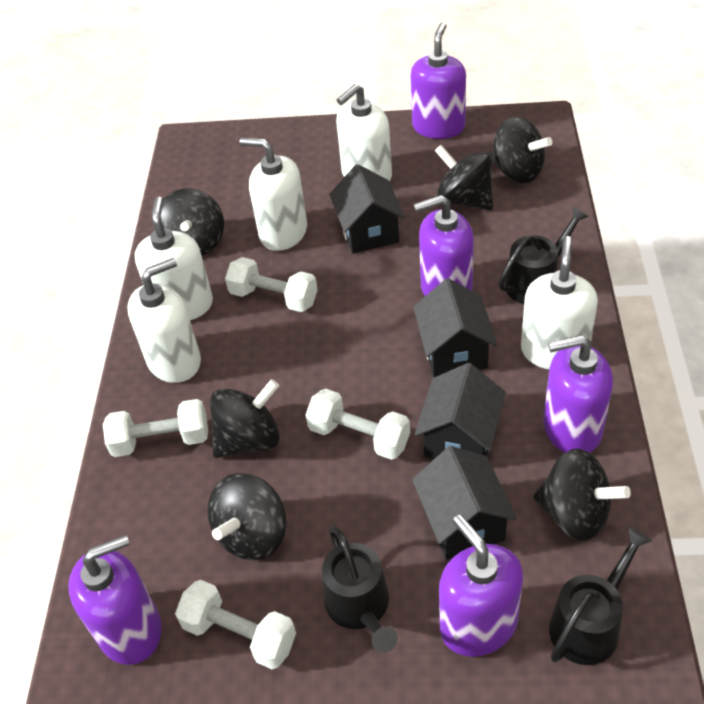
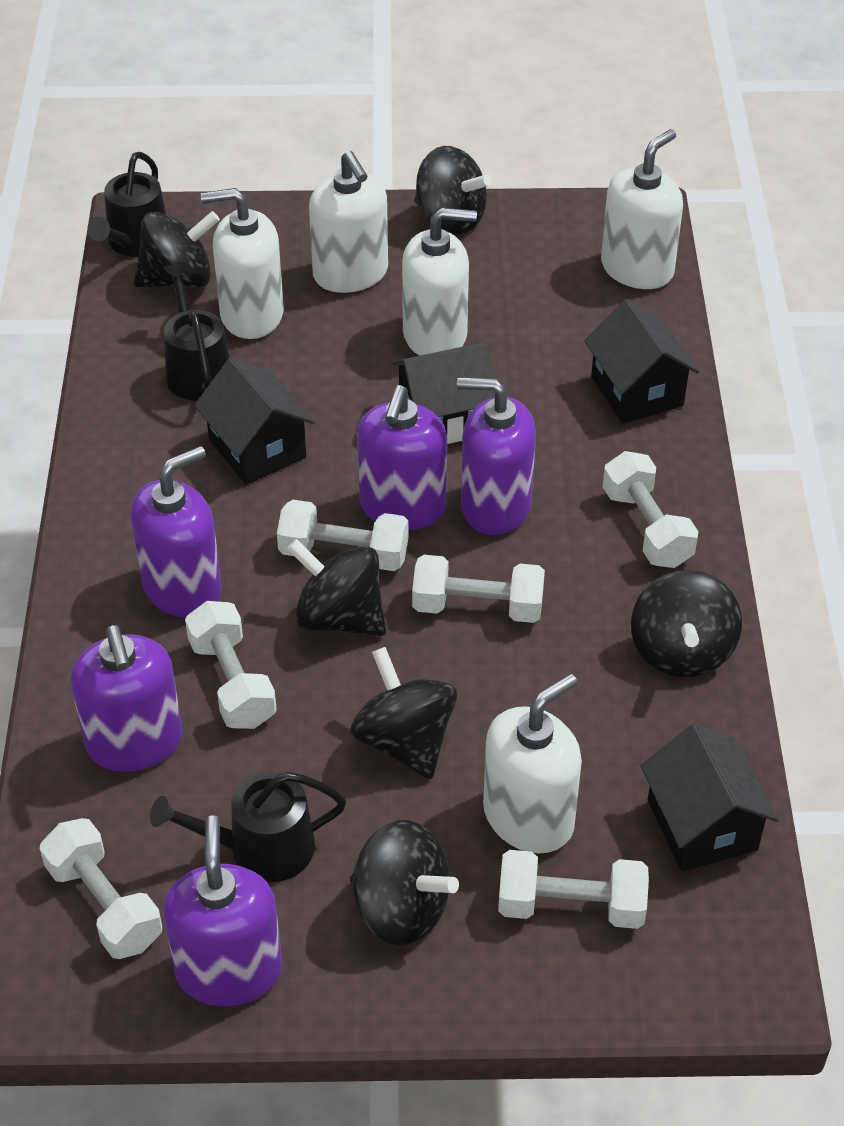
white dumbbell: 4 -> 6

